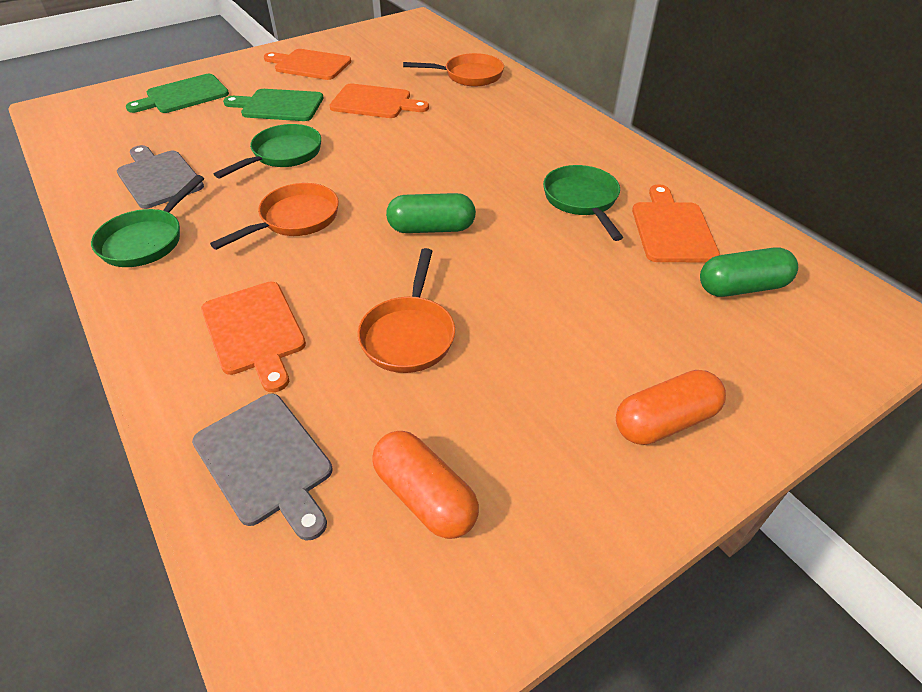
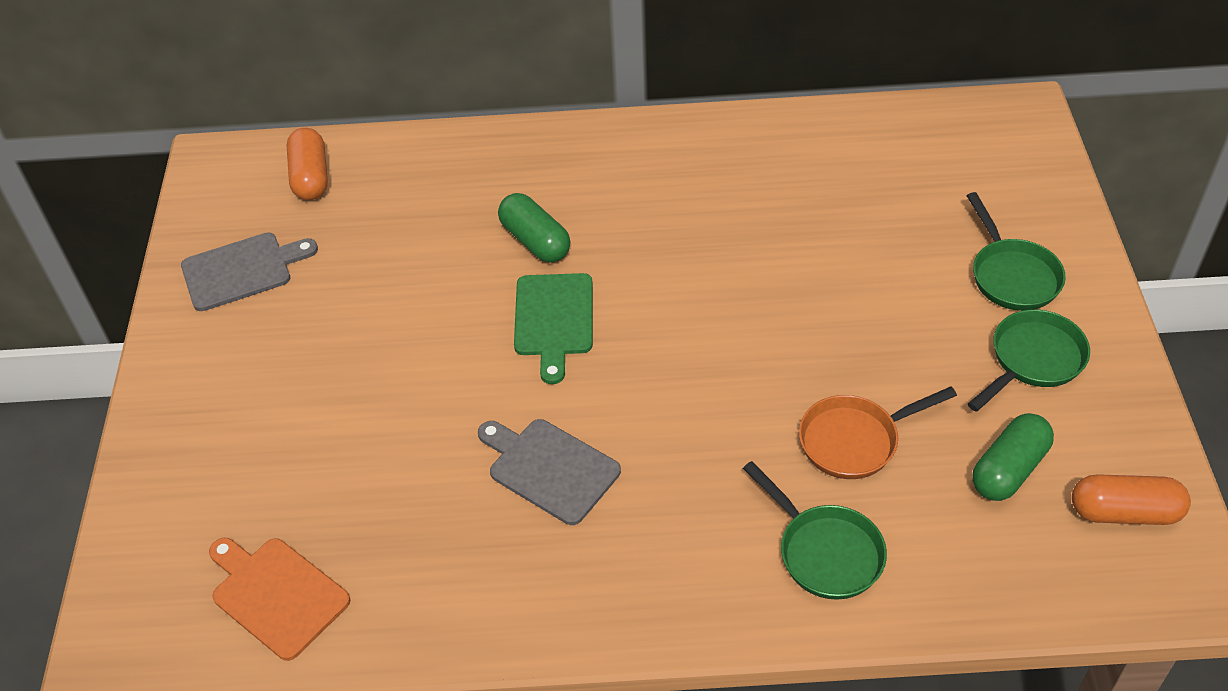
green cutting board: 2 -> 1
orange cutting board: 4 -> 1
orange pan: 3 -> 1

